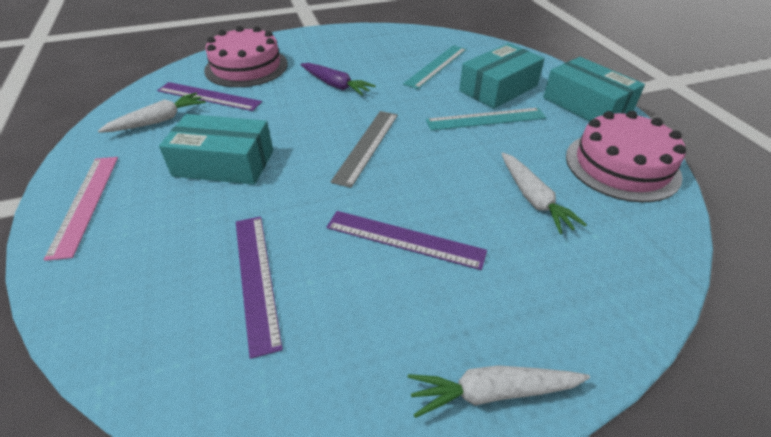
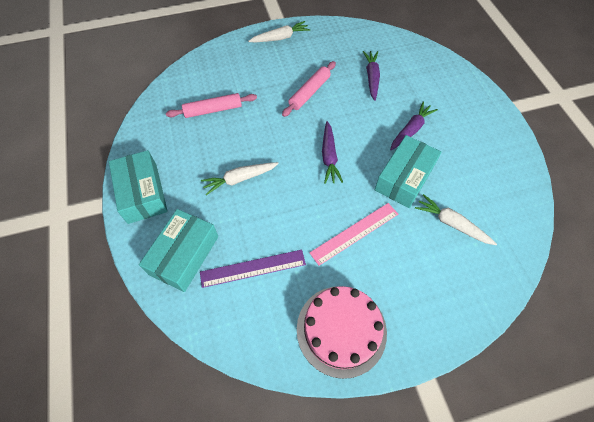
grey ruler: 1 -> 0
pink cake: 2 -> 1
pink rolling pin: 0 -> 2
purple carrot: 1 -> 3
purple ruler: 3 -> 1
turquoise ruler: 2 -> 0

